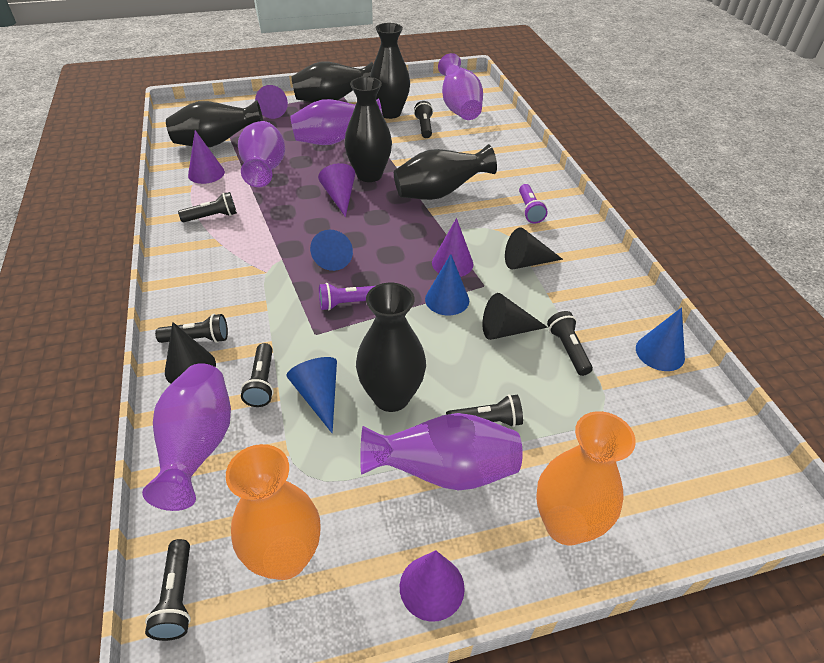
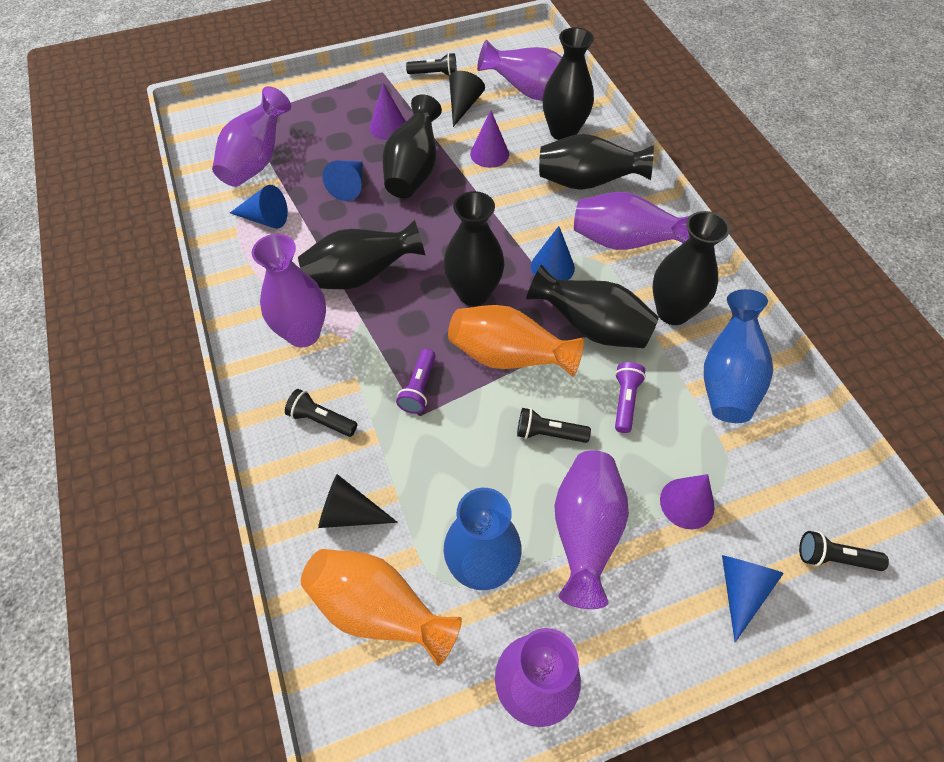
black cone: 3 -> 2
black flashlight: 7 -> 4
black vase: 6 -> 7
blue vase: 0 -> 2
purple cone: 5 -> 3
purple vase: 5 -> 6

